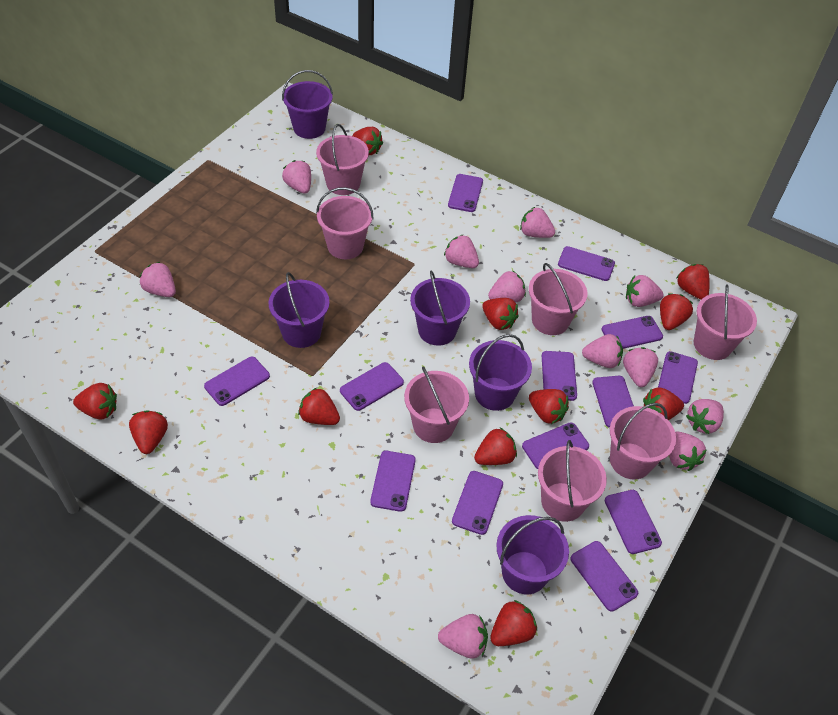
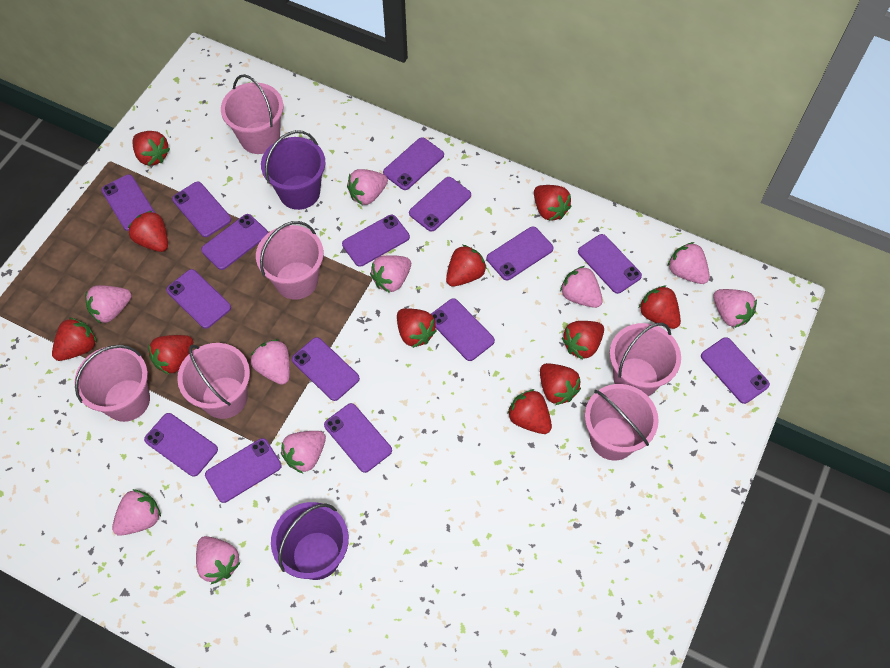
pink bucket: 7 -> 6
pink strawberry: 11 -> 10
purple bucket: 5 -> 2
purple phone: 13 -> 15

